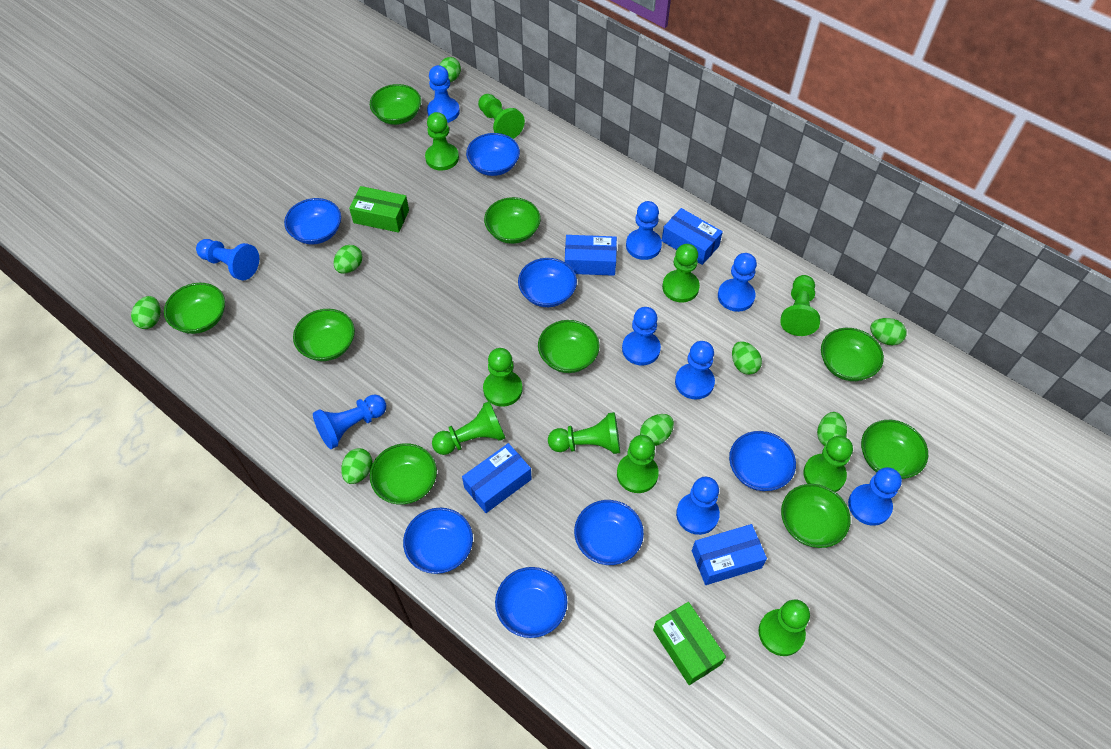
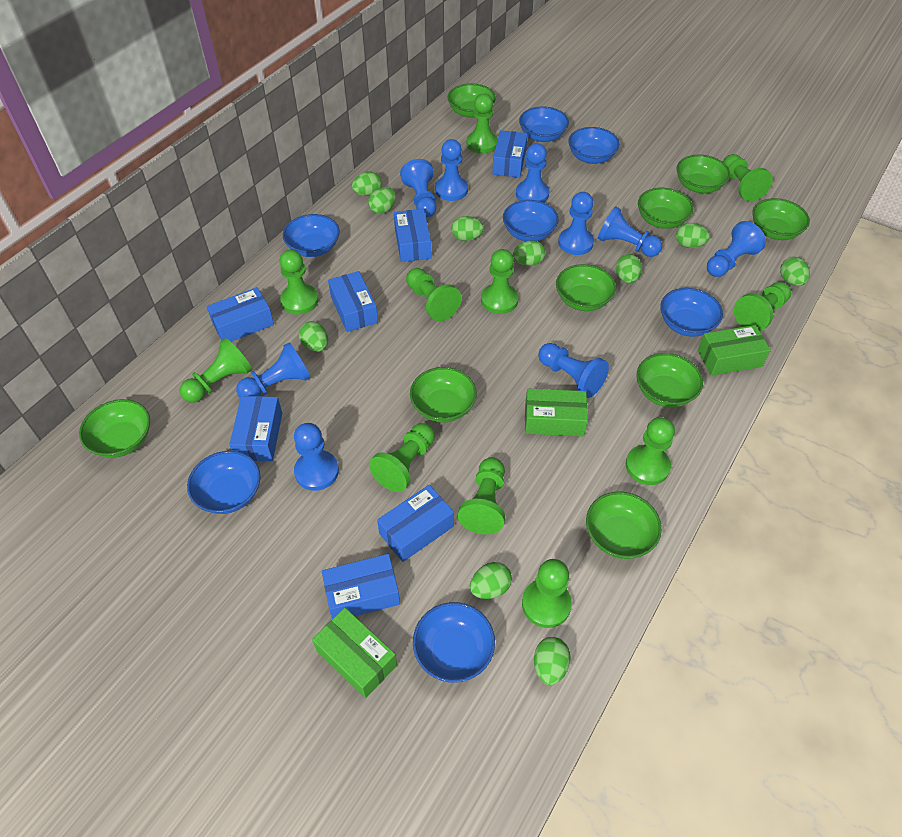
blue box: 4 -> 7
green box: 2 -> 3
green egg: 8 -> 10
green pawn: 10 -> 11

